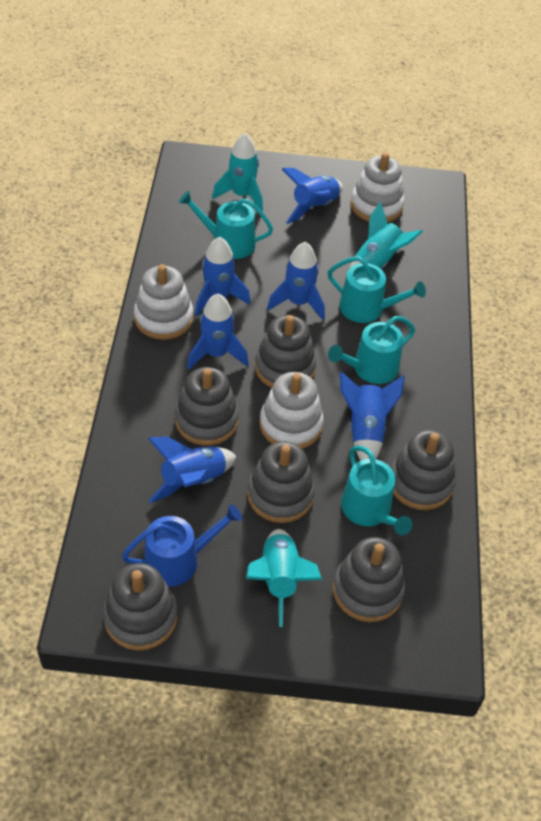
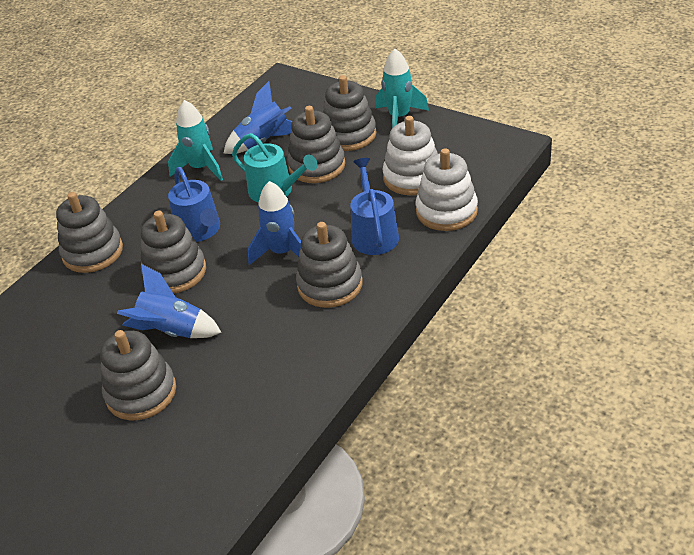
blue rocket: 6 -> 3
blue watering can: 1 -> 2
turquoise rocket: 3 -> 2
turquoise watering can: 4 -> 1
white stacking toy: 3 -> 2

